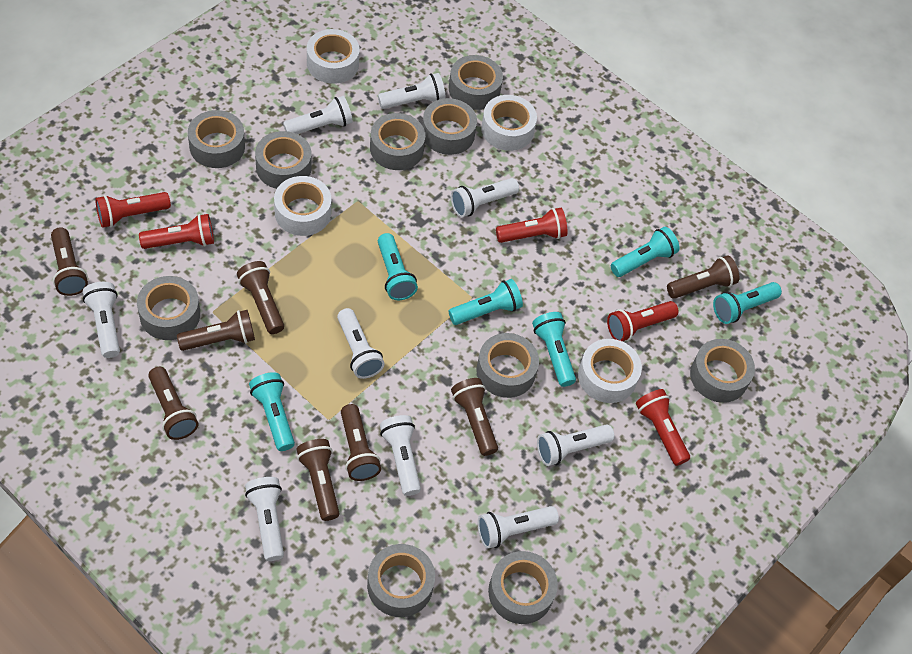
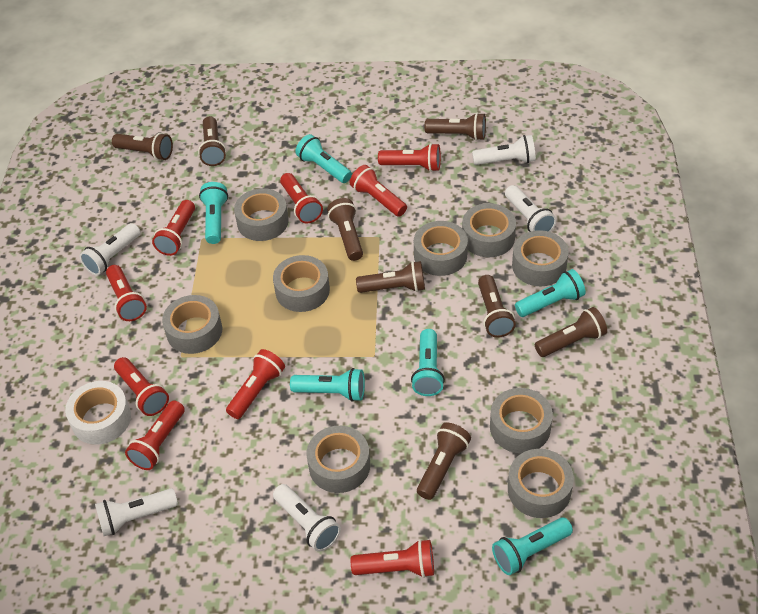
grey tape: 10 -> 9
red flashlight: 5 -> 9
white flashlight: 9 -> 5
white tape: 4 -> 1

